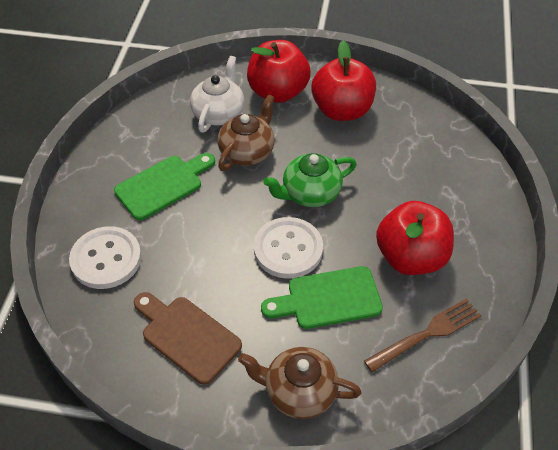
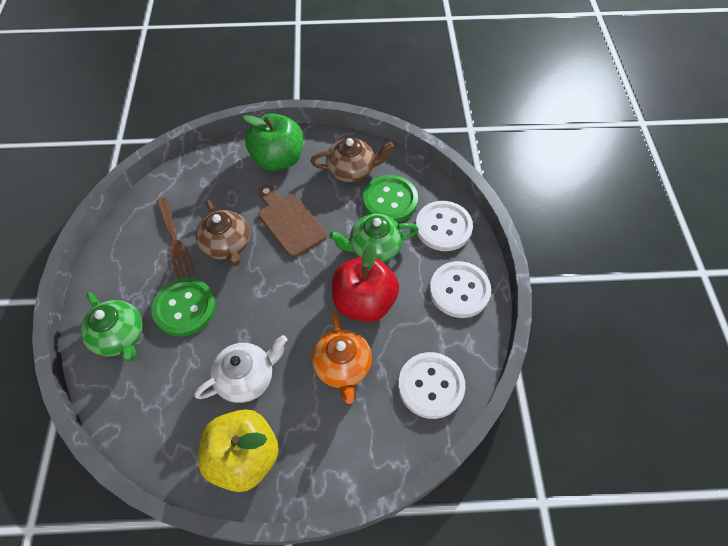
green apple: 0 -> 1
green button: 0 -> 2
green cutting board: 2 -> 0
green teapot: 1 -> 2
orange teapot: 0 -> 1
red apple: 3 -> 1
white button: 2 -> 3
yellow apple: 0 -> 1

